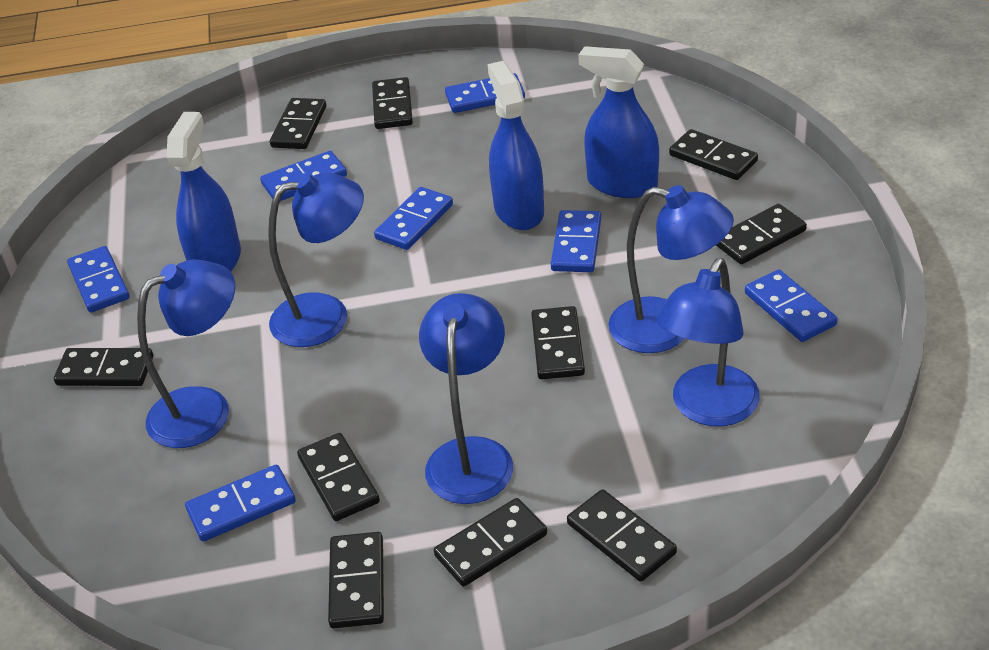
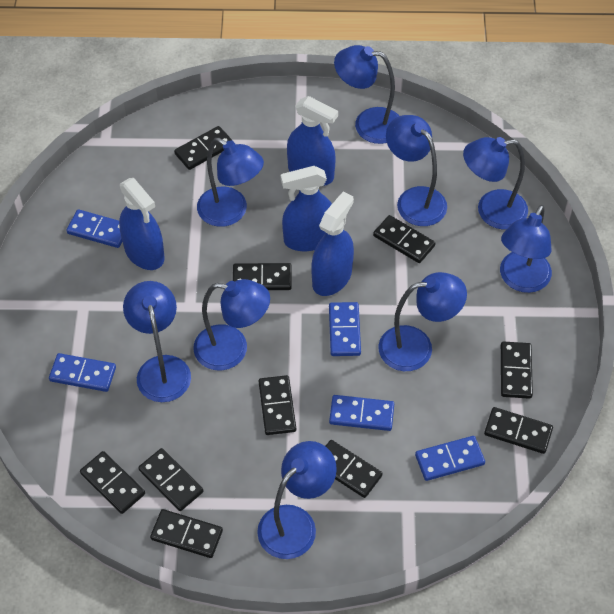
blue domino: 7 -> 5
blue lamp: 5 -> 9
blue spray bottle: 3 -> 4

